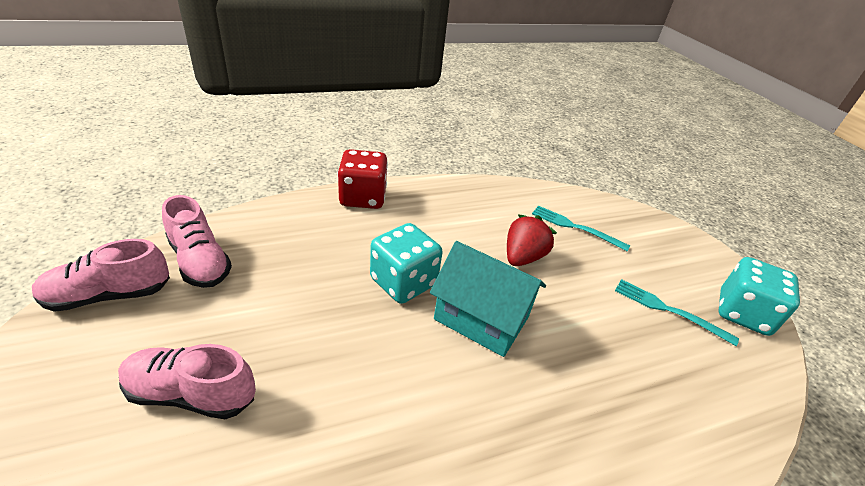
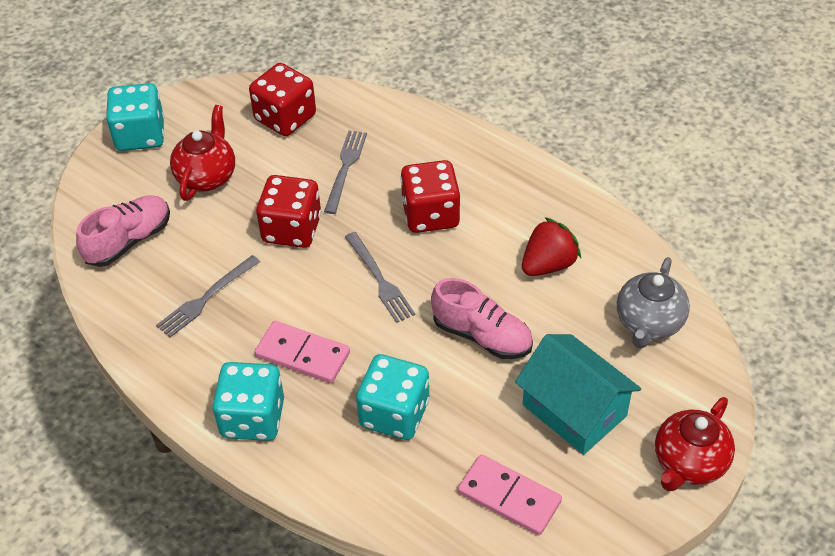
grey fork: 0 -> 3
grey teapot: 0 -> 1
pink domino: 0 -> 2
pink shoe: 3 -> 2
red dice: 1 -> 3
red teapot: 0 -> 2
turquoise dice: 2 -> 3
turquoise fork: 2 -> 0

